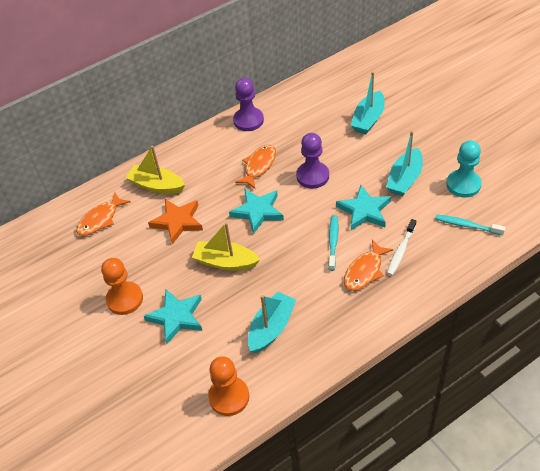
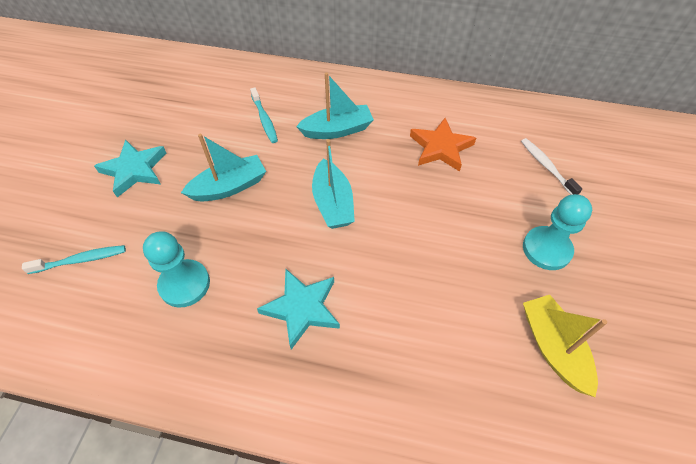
orange fish: 3 -> 0
orange pawn: 2 -> 0
purple pawn: 2 -> 0
turquoise pawn: 1 -> 2
turquoise star: 3 -> 2
yellow boat: 2 -> 1

